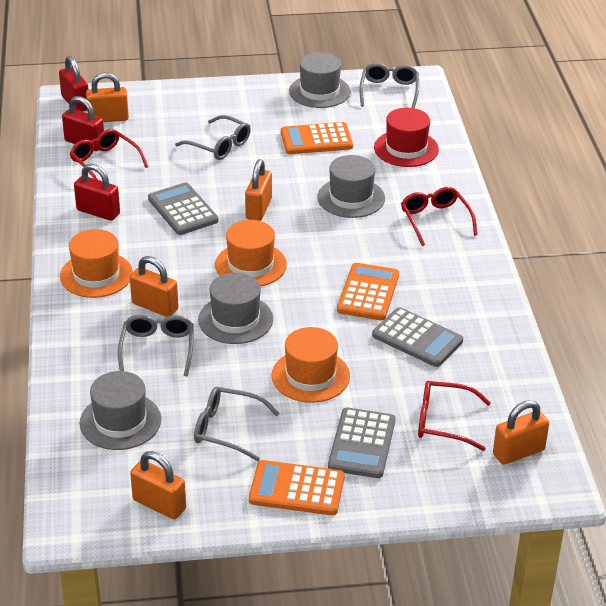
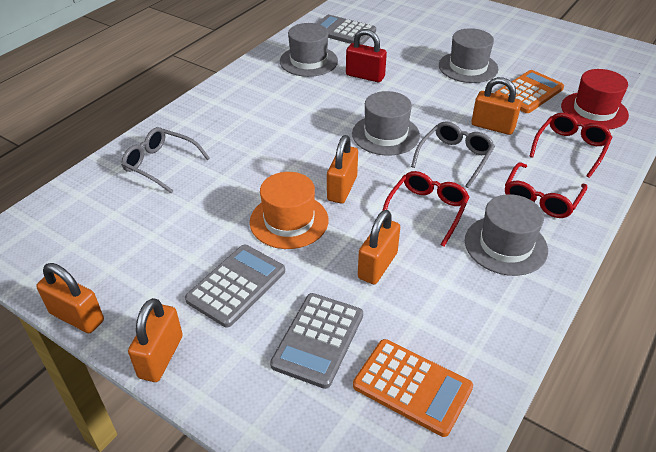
grey glasses: 4 -> 2
orange calculator: 3 -> 2
orange hat: 3 -> 1
red padlock: 3 -> 1

